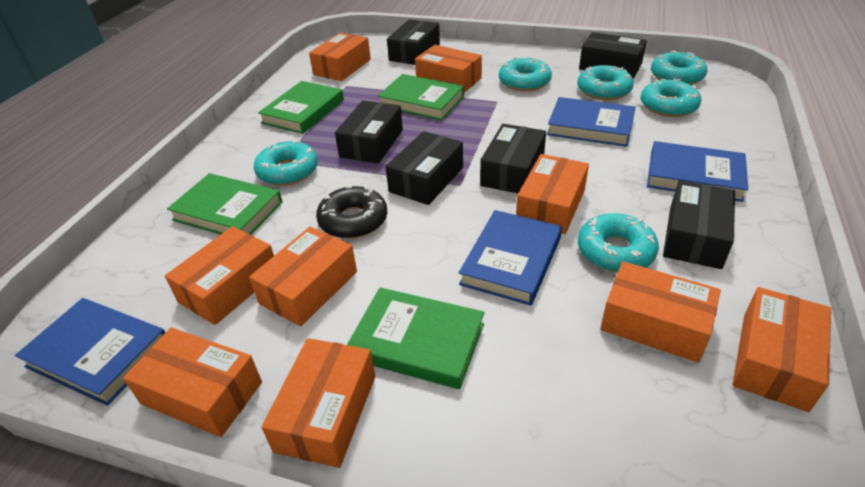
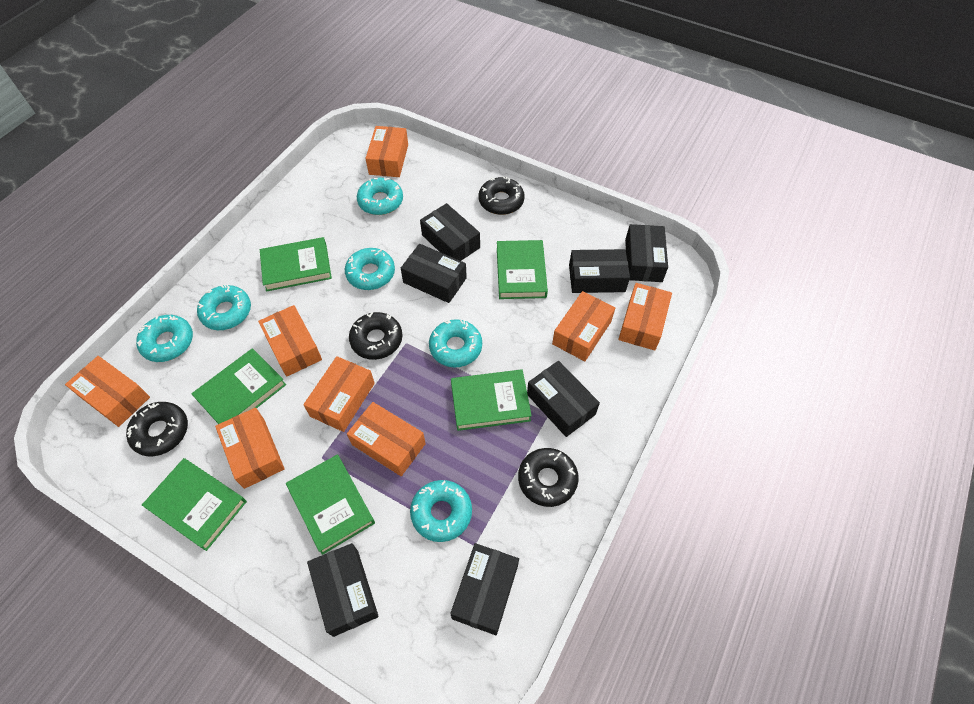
black box: 6 -> 7
black donut: 1 -> 4
blue book: 4 -> 0
green book: 4 -> 6
orange box: 9 -> 8

